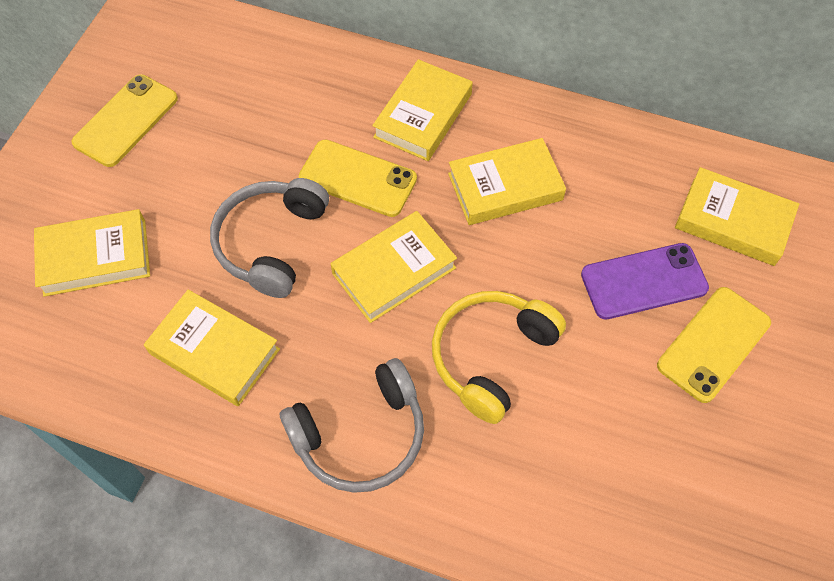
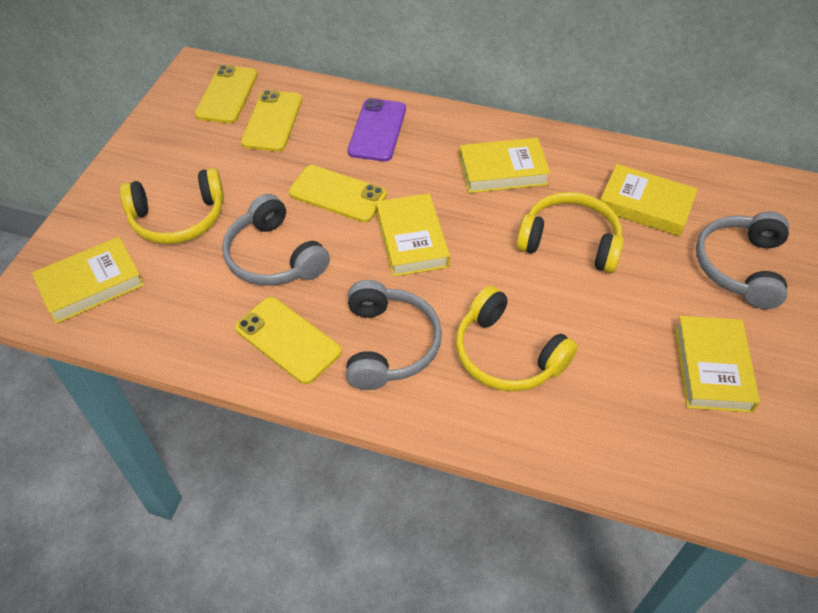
grey headphones: 2 -> 3
yellow book: 6 -> 5
yellow headphones: 1 -> 3
yellow phone: 3 -> 4

